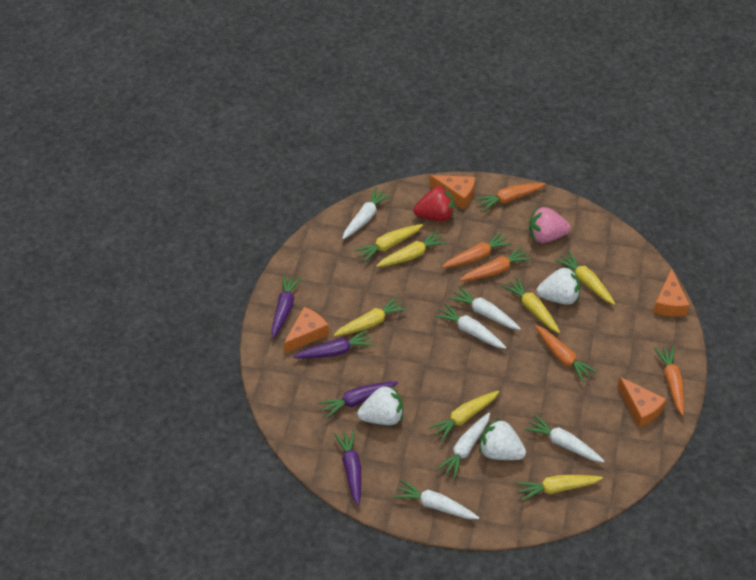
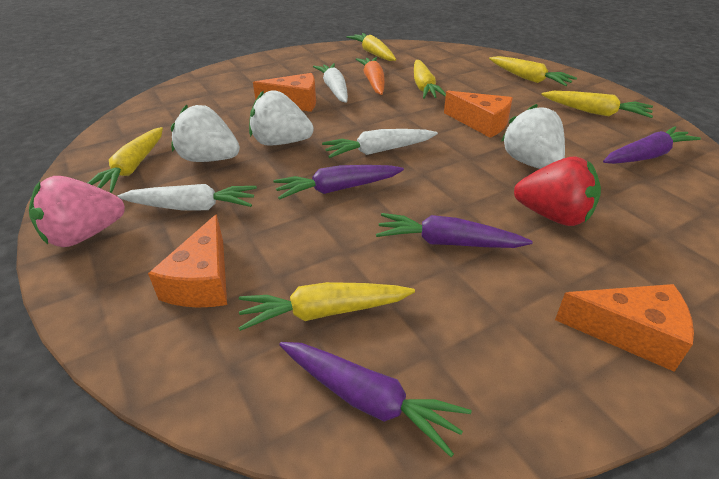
orange carrot: 5 -> 1
white carrot: 6 -> 3
yellow carrot: 7 -> 6

